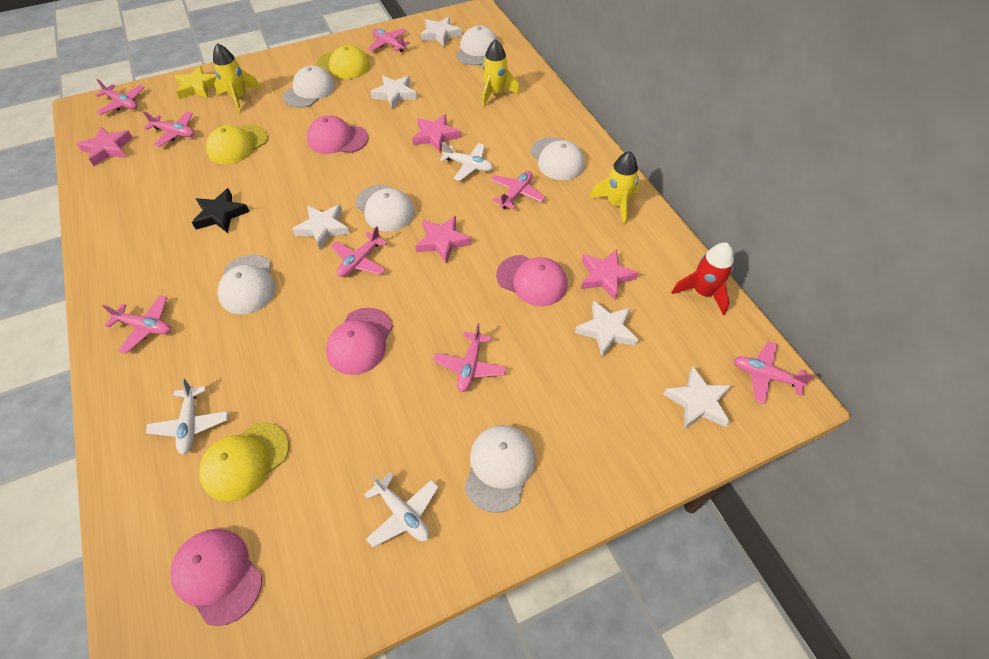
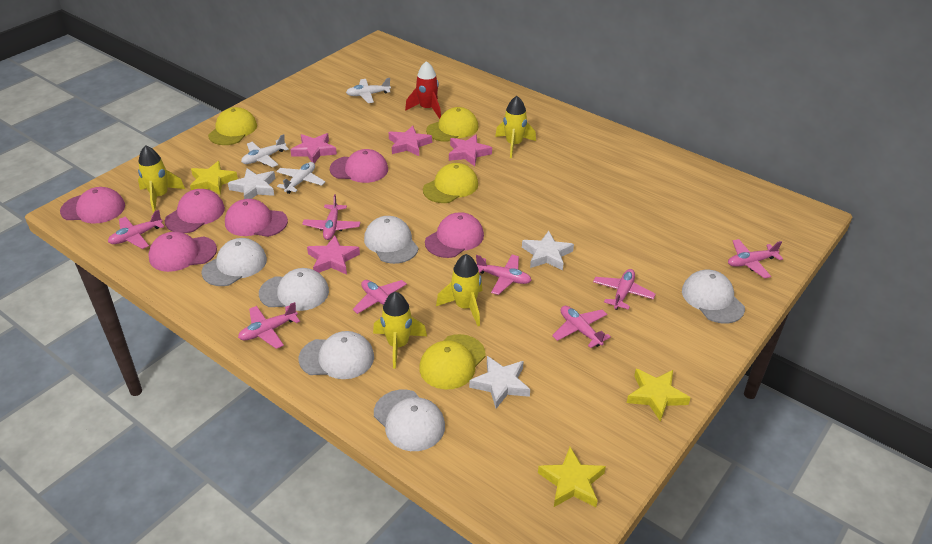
black star: 1 -> 0
pink cap: 4 -> 6
white star: 5 -> 3
yellow cap: 3 -> 4
yellow rocket: 3 -> 4
yellow star: 1 -> 3

